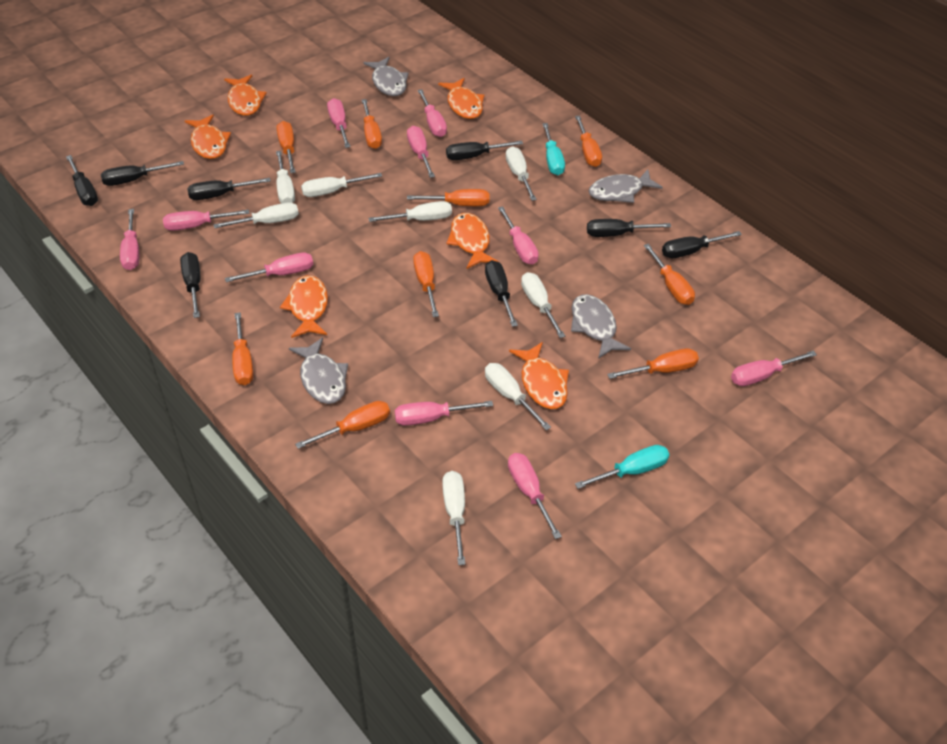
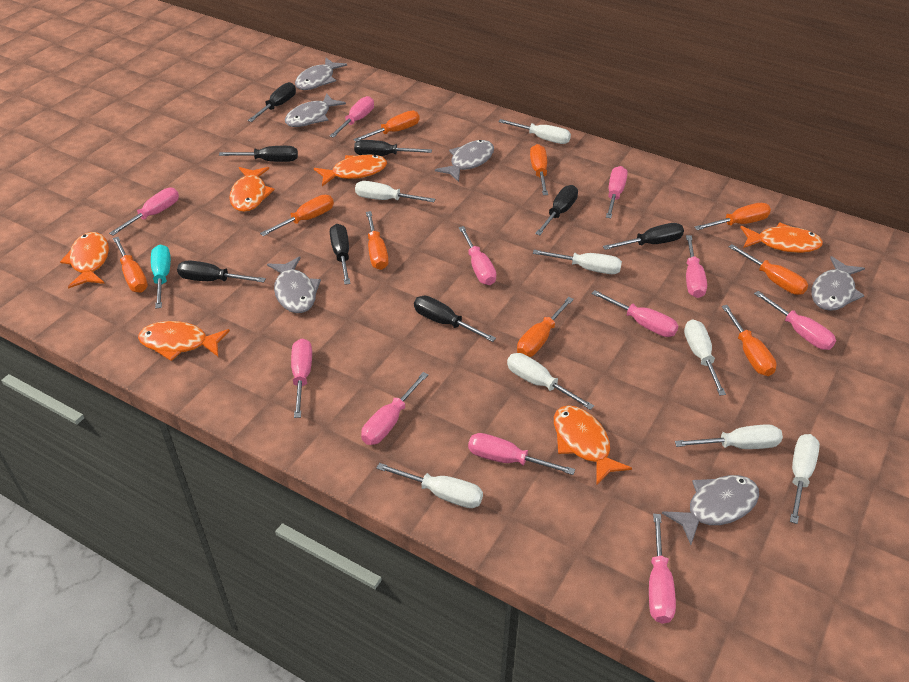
grey fish: 4 -> 6
pink screwdriver: 10 -> 11
turquoise screwdriver: 2 -> 1

